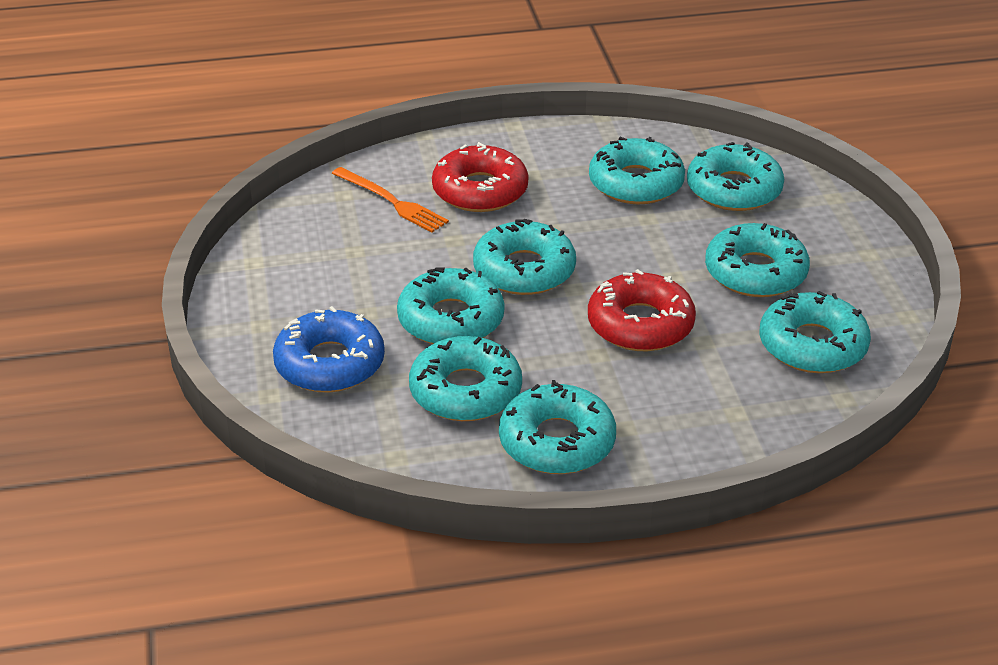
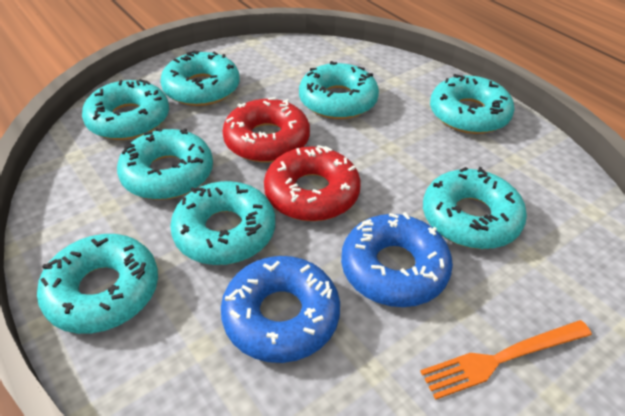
blue donut: 1 -> 2

